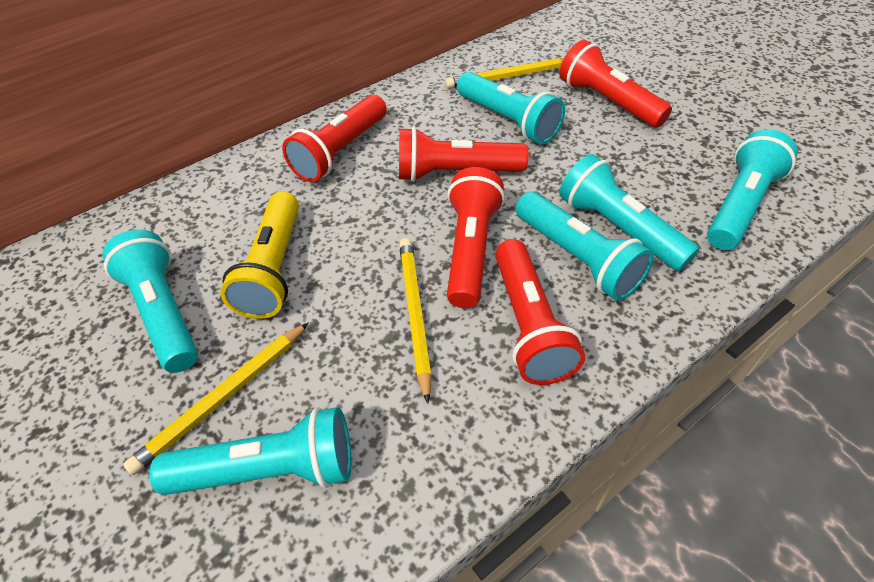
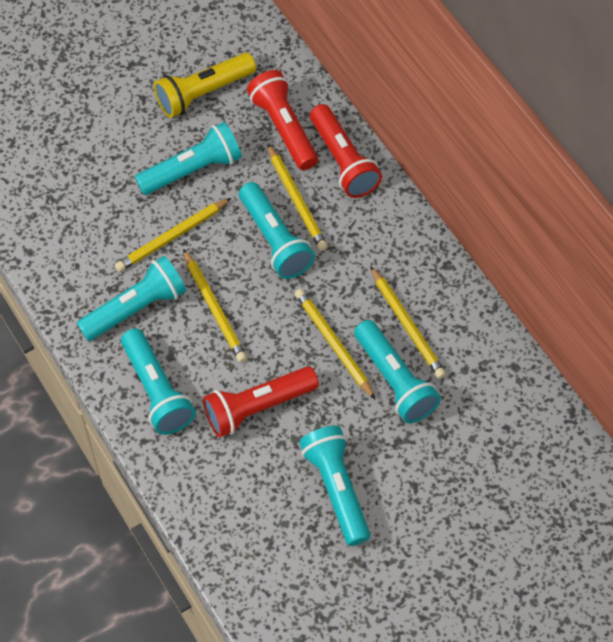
red flashlight: 5 -> 3
yellow pencil: 3 -> 5

